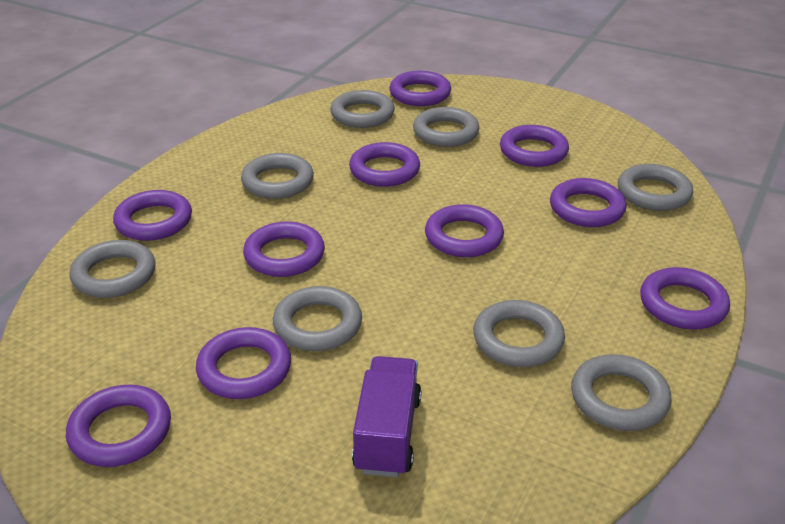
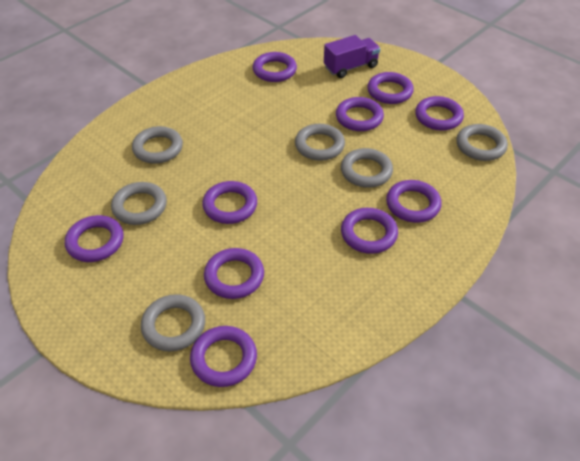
grey ring: 8 -> 6

